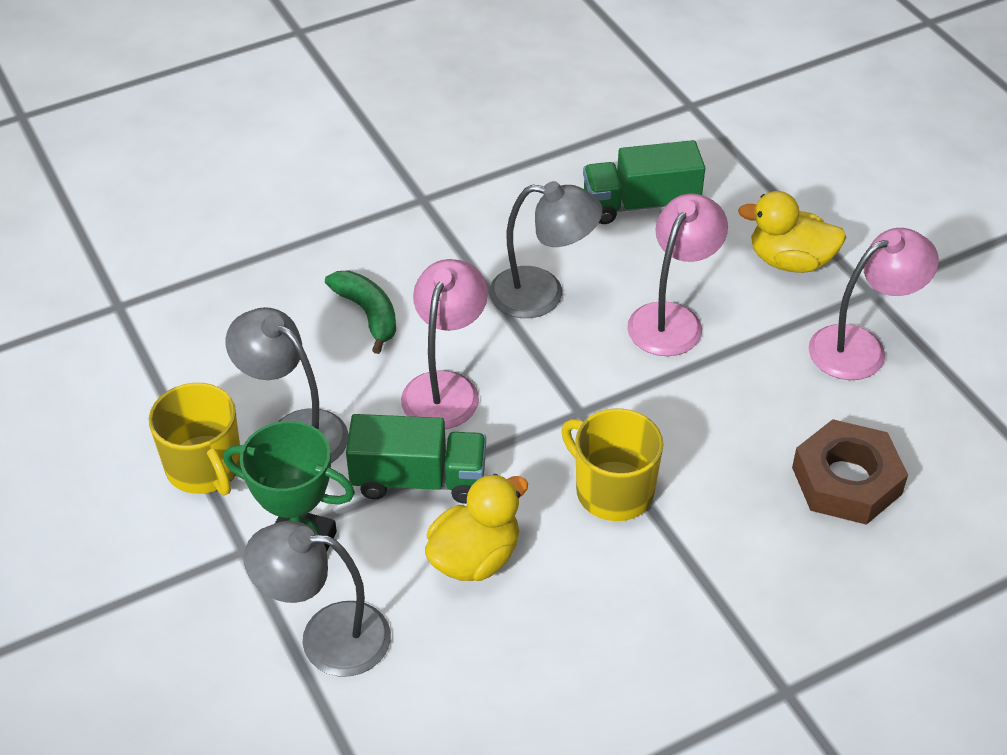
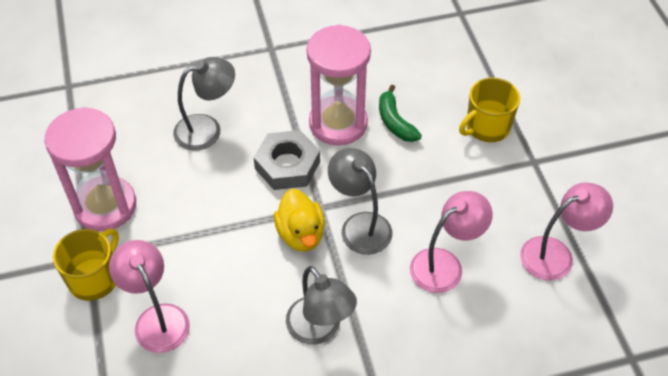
brown nut: 1 -> 0
green trophy: 1 -> 0
green truck: 2 -> 0
grey nut: 0 -> 1
pink hourglass: 0 -> 2
yellow duck: 2 -> 1

